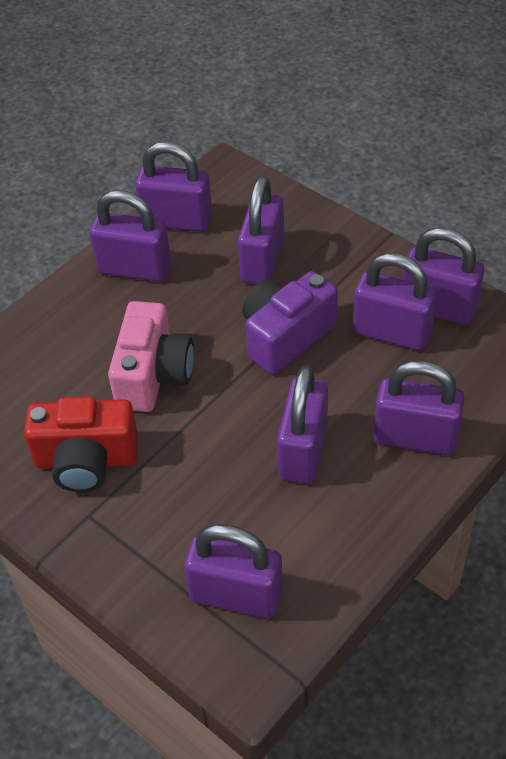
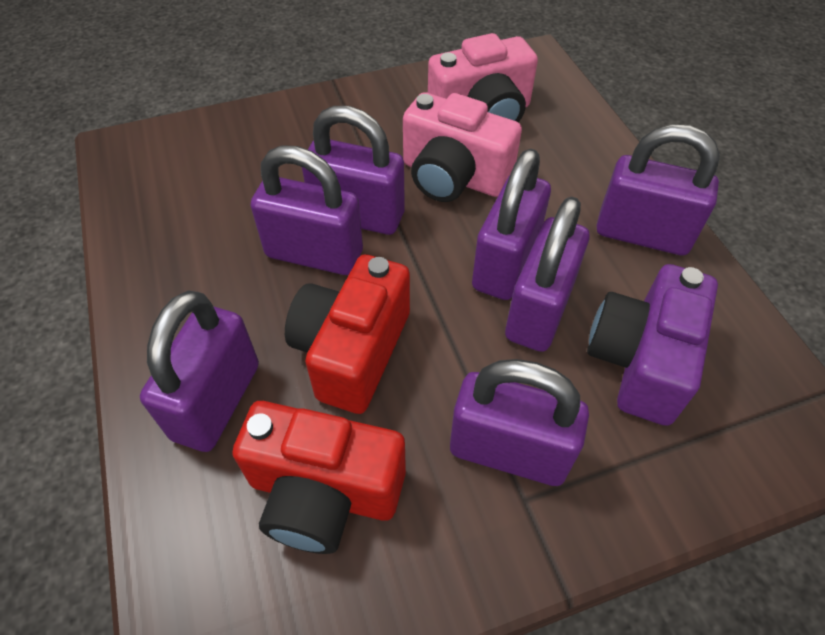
pink camera: 1 -> 2
purple padlock: 8 -> 7
red camera: 1 -> 2

